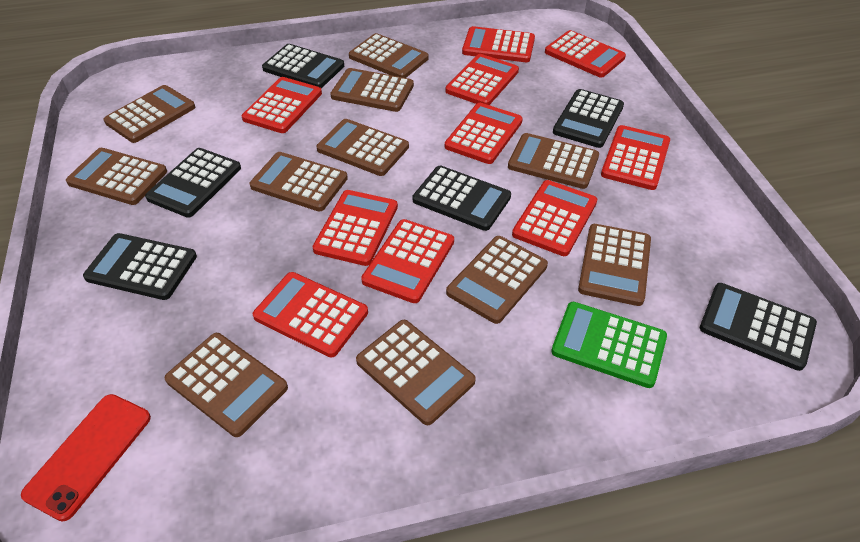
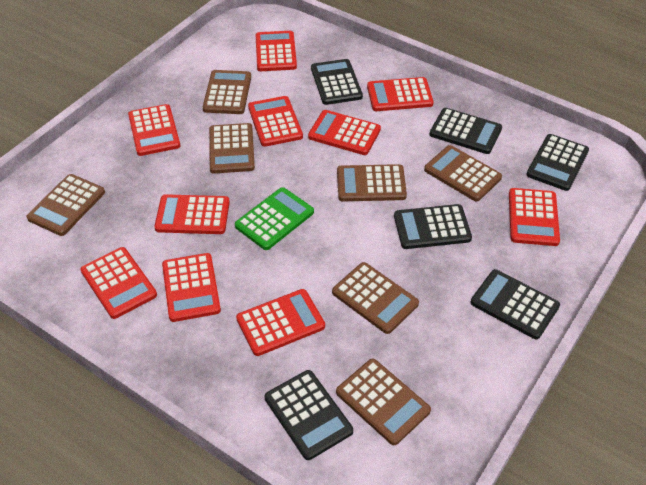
brown calculator: 11 -> 7
red phone: 1 -> 0

